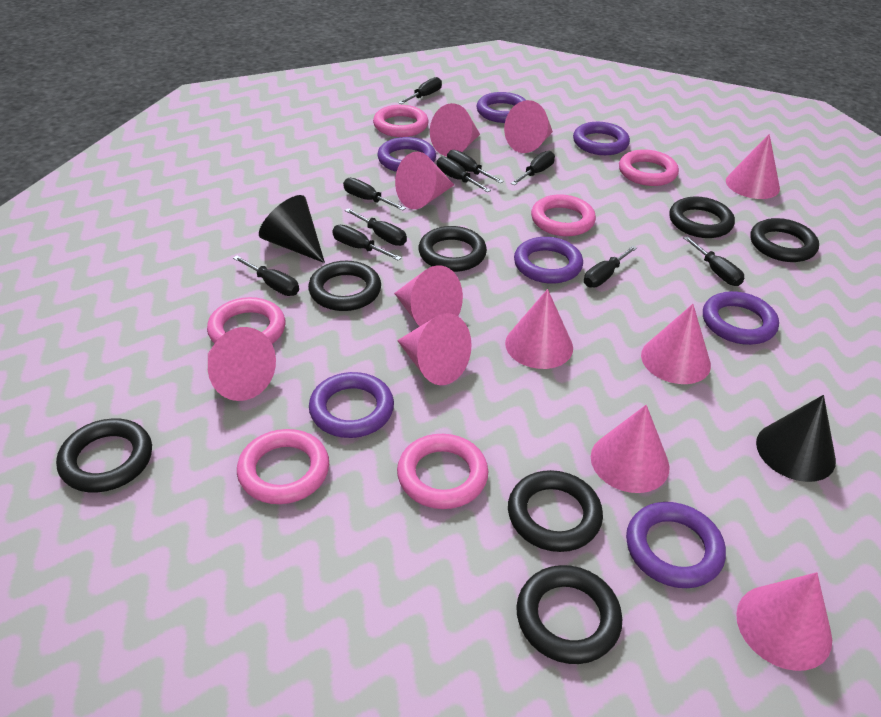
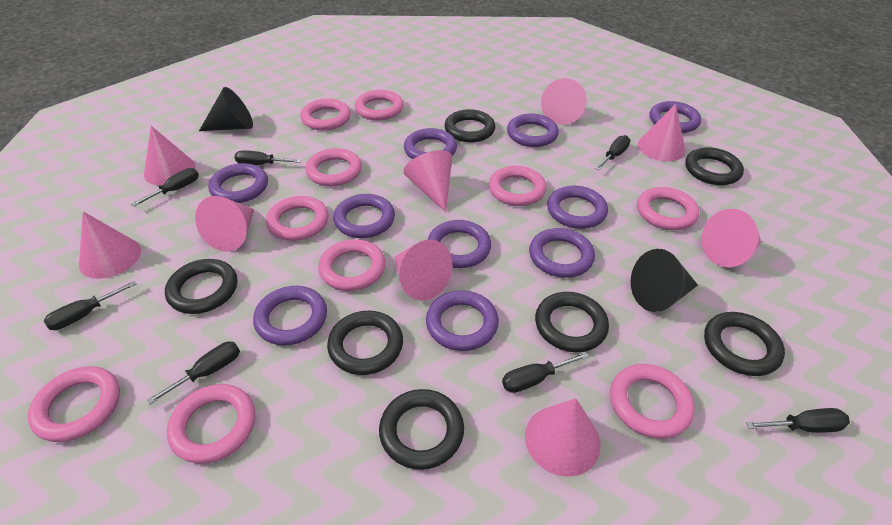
black screwdriver: 10 -> 7
pink cone: 11 -> 9
pink ring: 6 -> 10
purple ring: 7 -> 10

